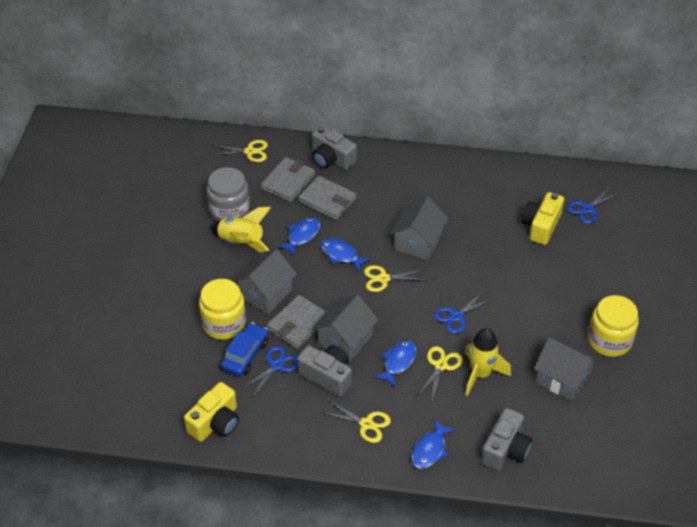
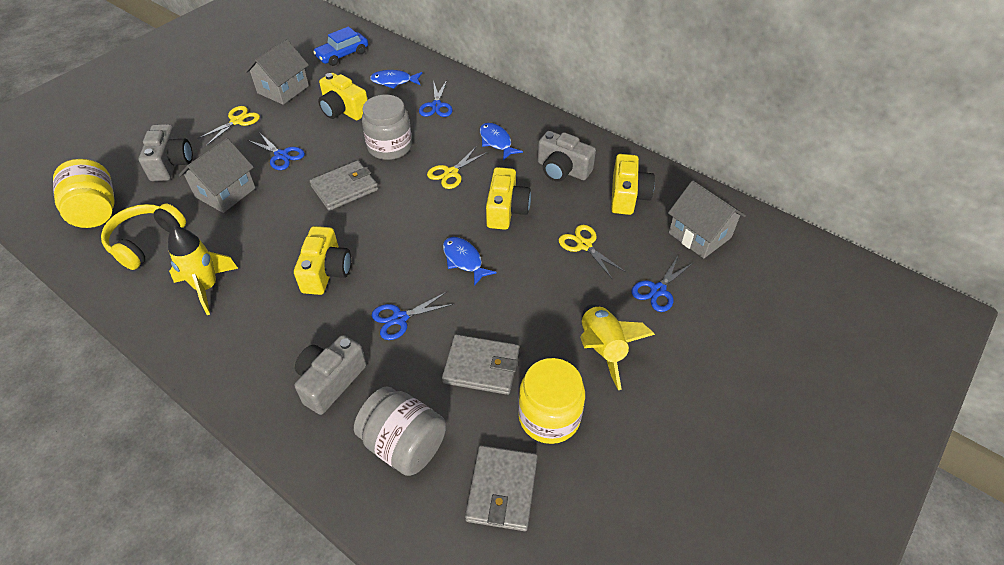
blue fish: 4 -> 3
blue scissors: 3 -> 4
grey house: 4 -> 3
grey jar: 1 -> 2
yellow camera: 2 -> 4
yellow headphones: 0 -> 1
yellow scissors: 4 -> 3

